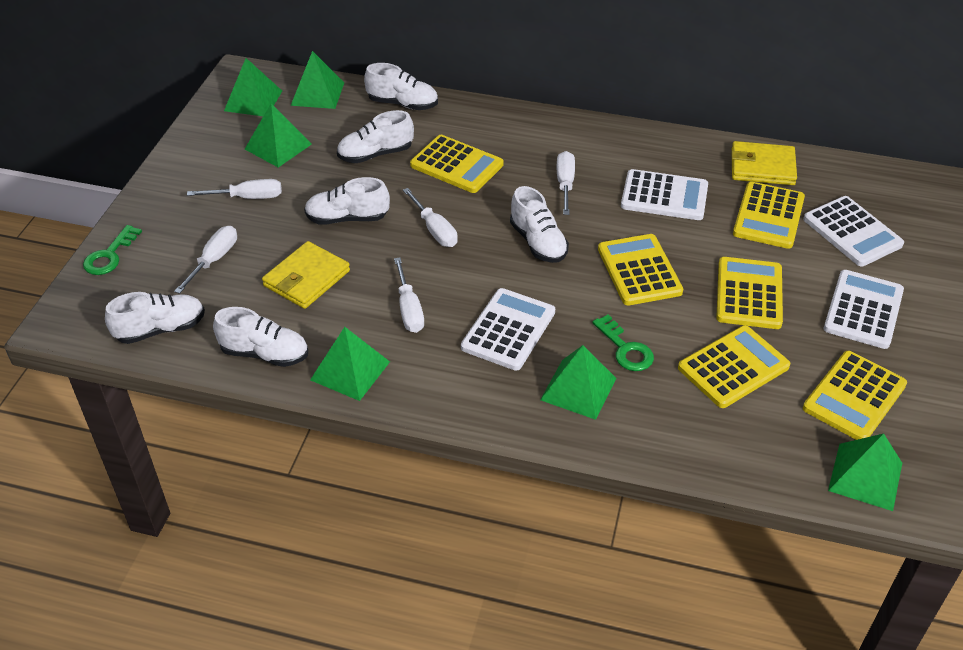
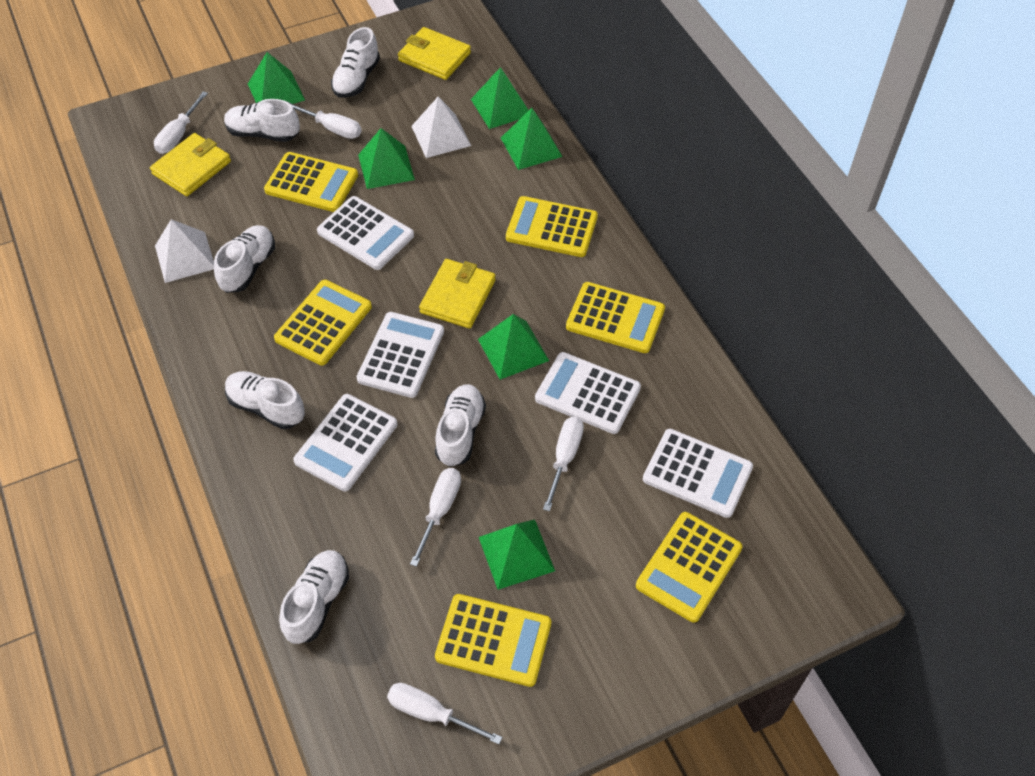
green key: 2 -> 0
white calculator: 4 -> 5
white pyramid: 0 -> 2
yellow wallet: 2 -> 3

